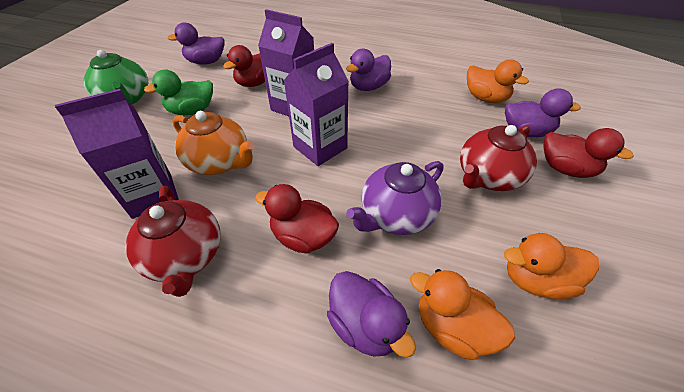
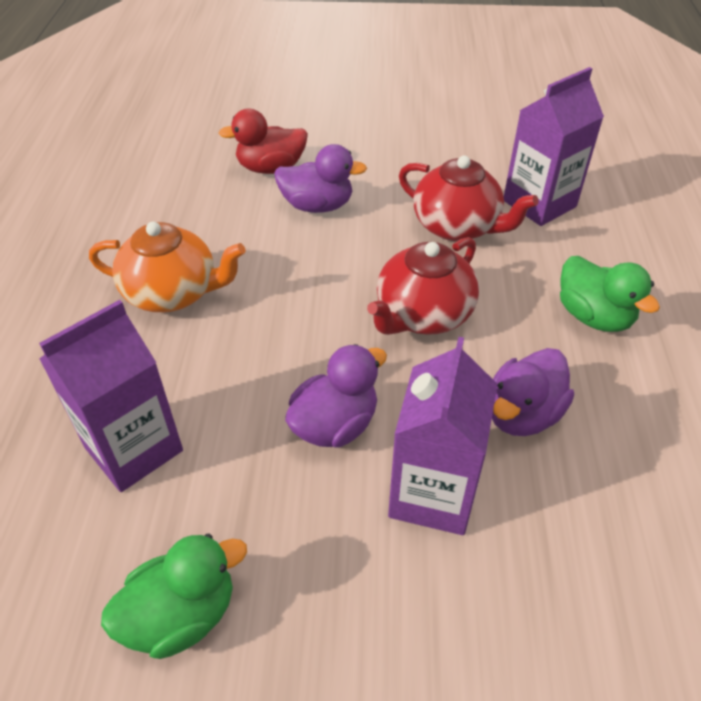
green duck: 1 -> 2
green teapot: 1 -> 0
orange duck: 3 -> 0
purple duck: 4 -> 3
purple teapot: 1 -> 0
red duck: 3 -> 1

